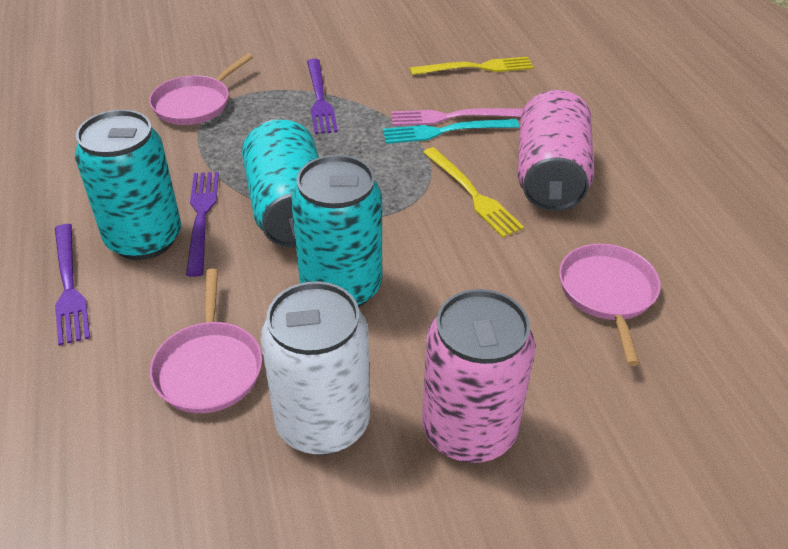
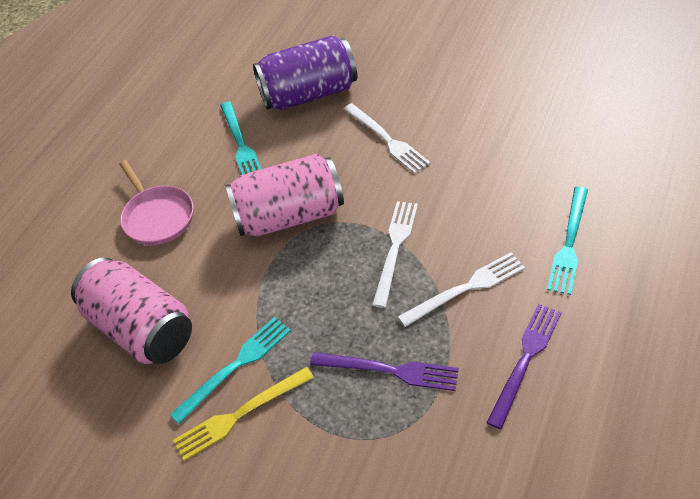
pink fork: 1 -> 0
pink pan: 3 -> 1
purple can: 0 -> 1
purple fork: 3 -> 2
turquoise can: 3 -> 0
turquoise fork: 1 -> 3
white can: 1 -> 0
white fork: 0 -> 3
yellow fork: 2 -> 1

